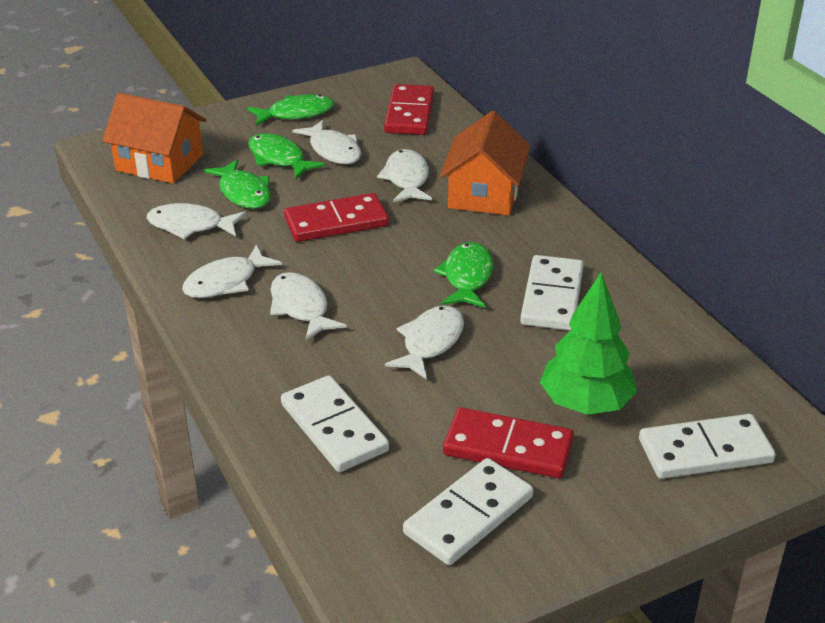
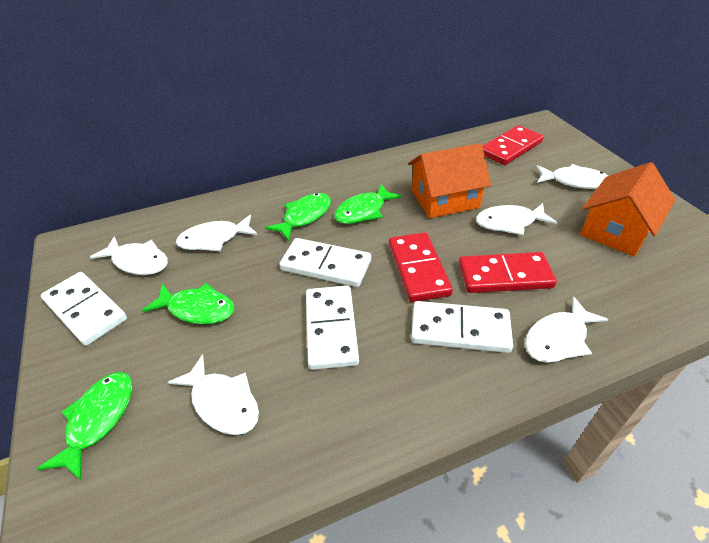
green tree: 1 -> 0

